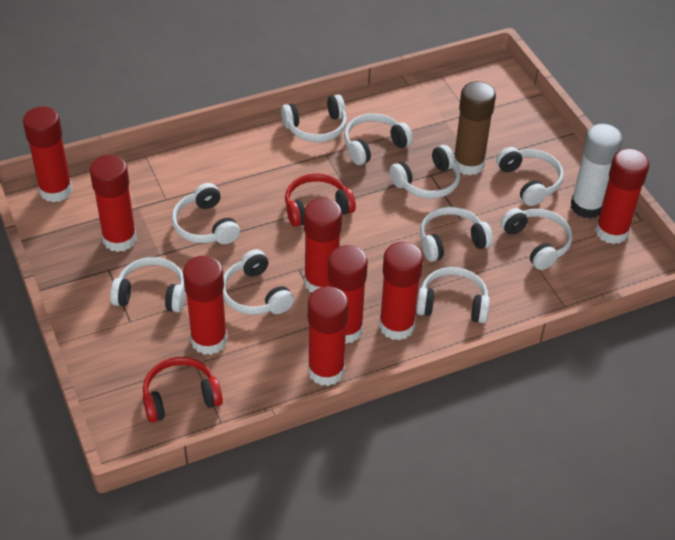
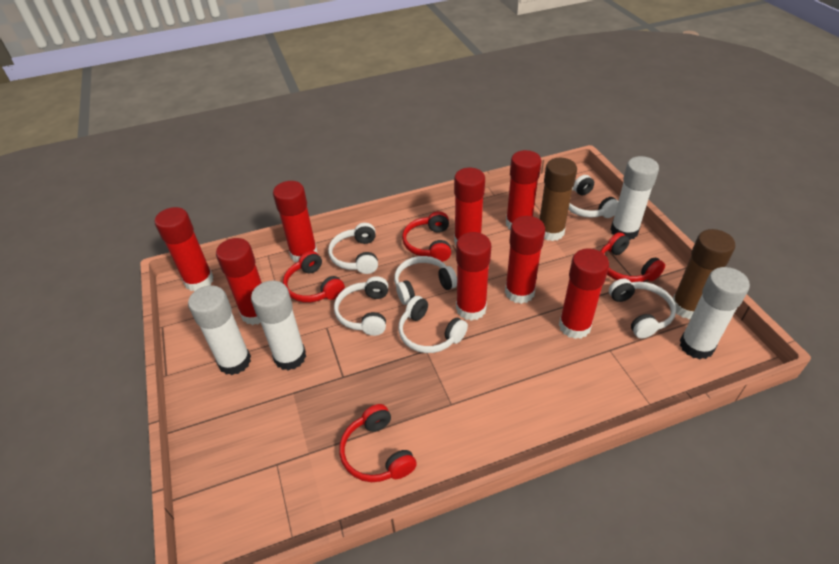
brown glue stick: 1 -> 2
red headphones: 2 -> 4
white glue stick: 1 -> 4
white headphones: 10 -> 6

